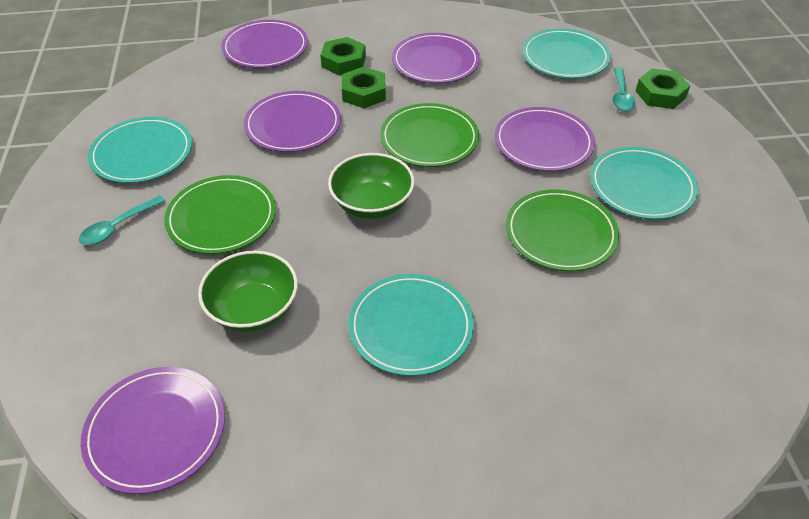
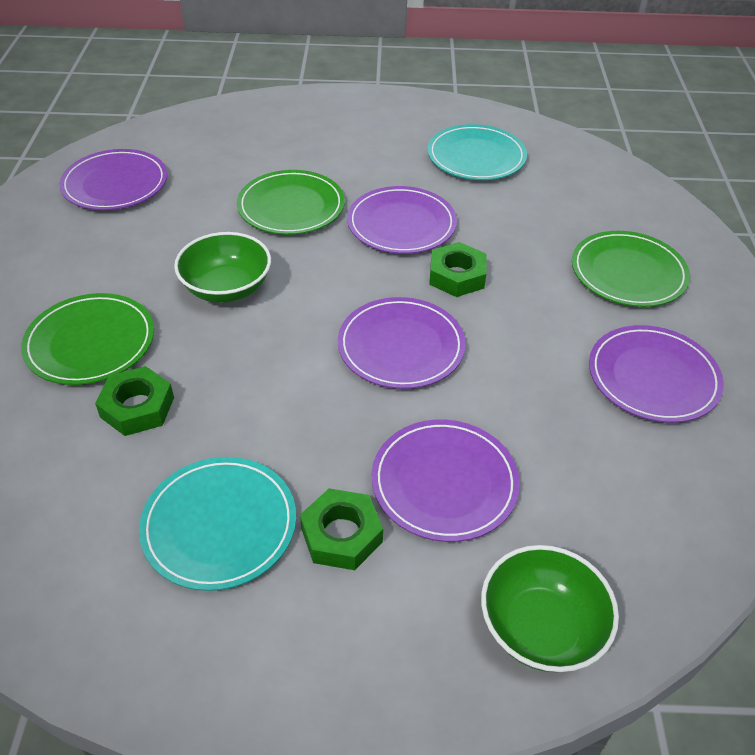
turquoise plate: 4 -> 2
turquoise spoon: 2 -> 0

